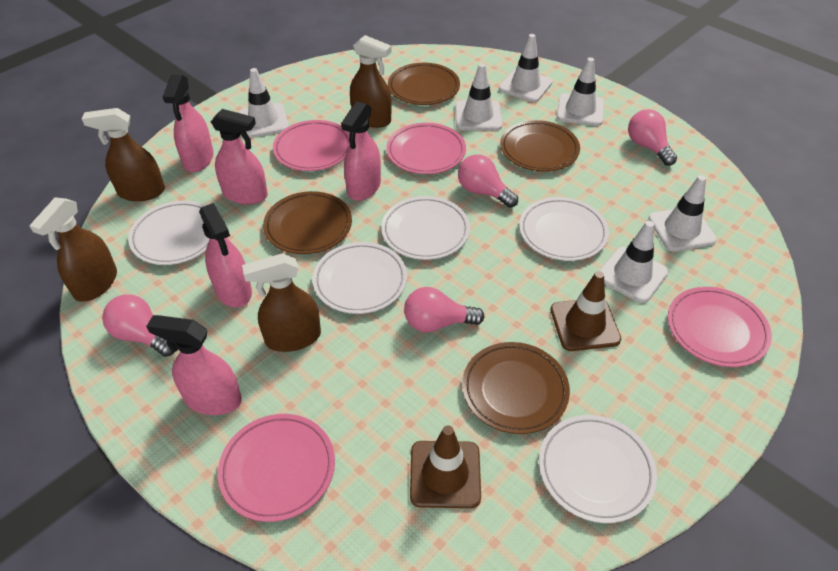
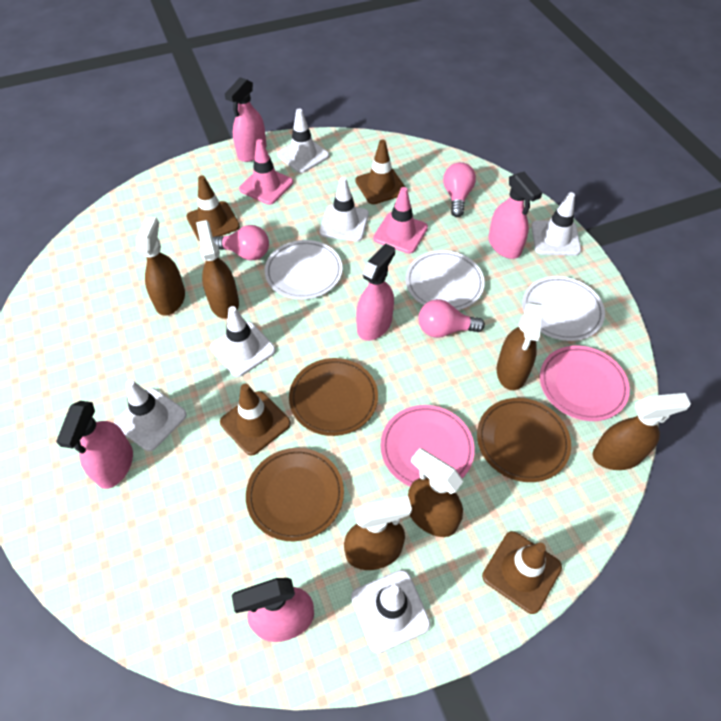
brown plate: 4 -> 3
brown spray bottle: 4 -> 6
brown traffic cone: 2 -> 4
pink light bulb: 4 -> 3
pink plate: 4 -> 2
pink traffic cone: 0 -> 2
white plate: 5 -> 3

